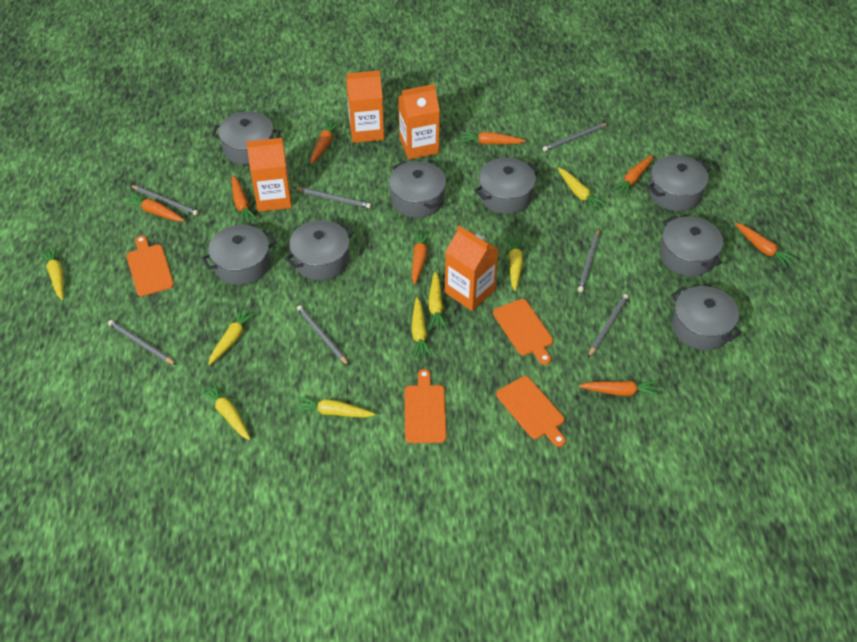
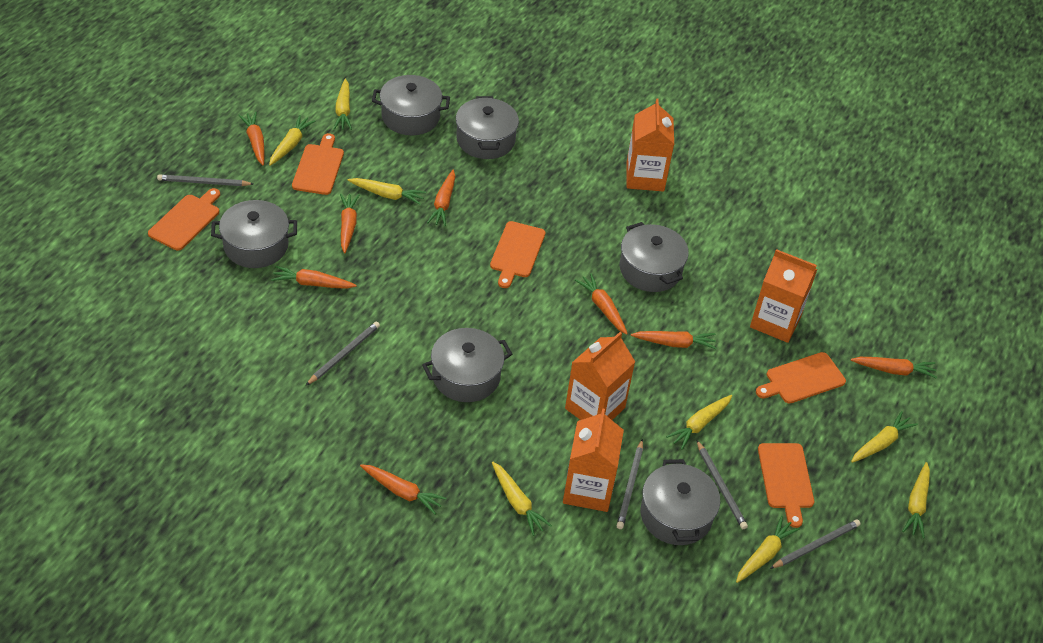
grey pencil: 7 -> 5
grey pot: 8 -> 6
orange cutting board: 4 -> 5

